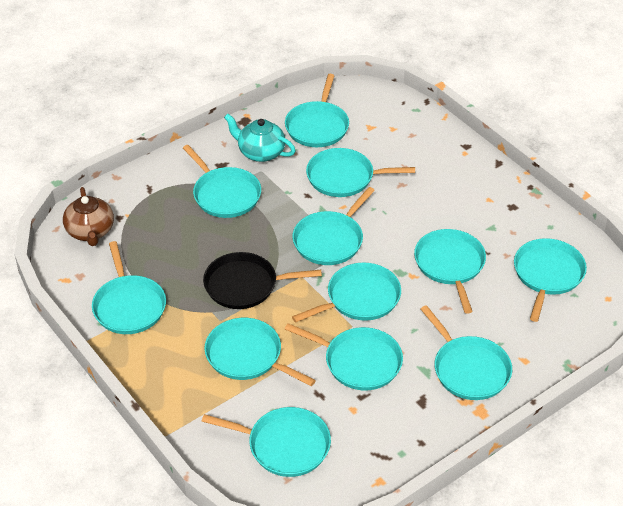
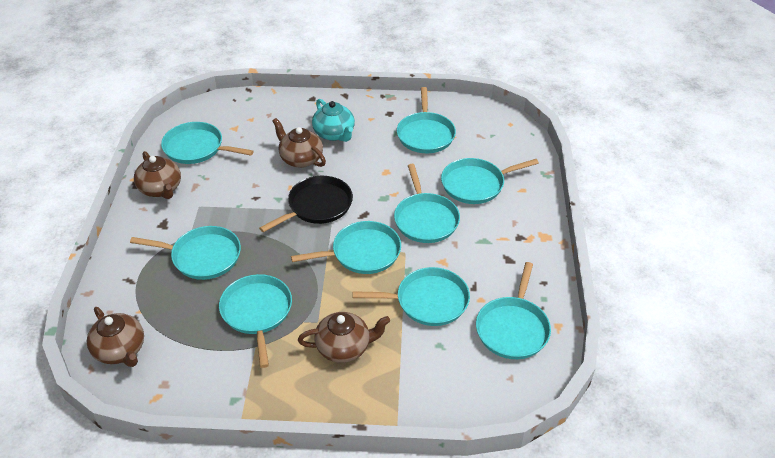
brown teapot: 1 -> 4
turquoise pan: 12 -> 9

